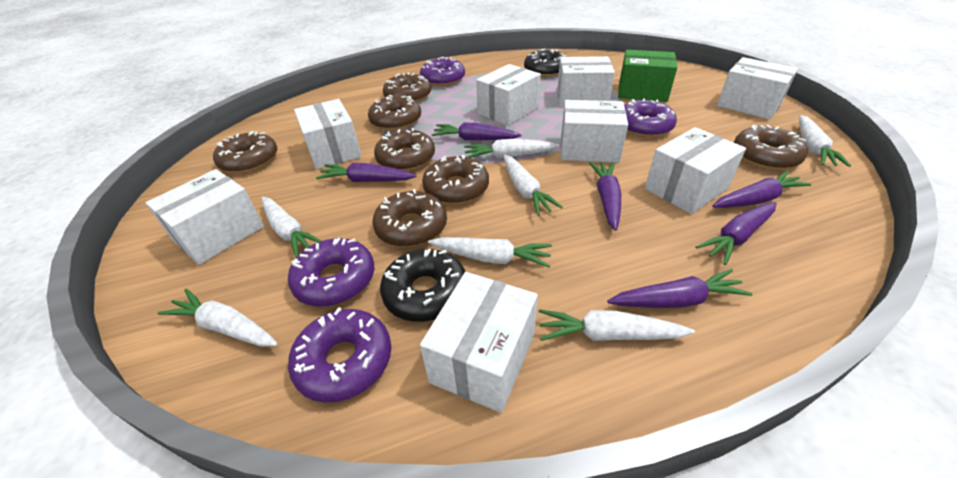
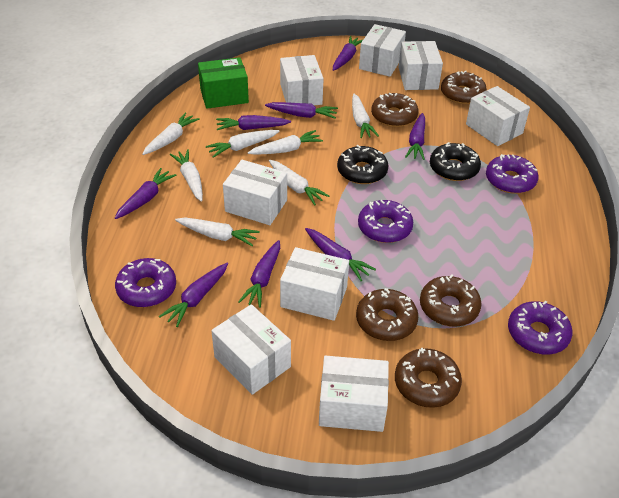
brown donut: 7 -> 5
purple carrot: 6 -> 8

